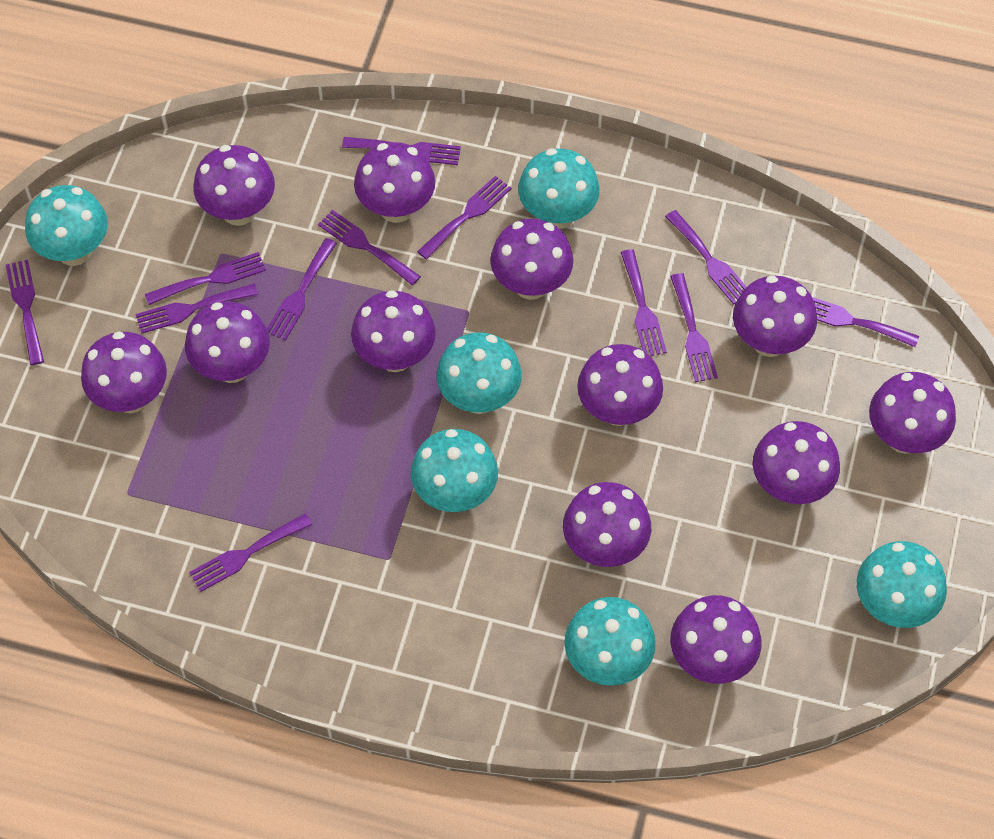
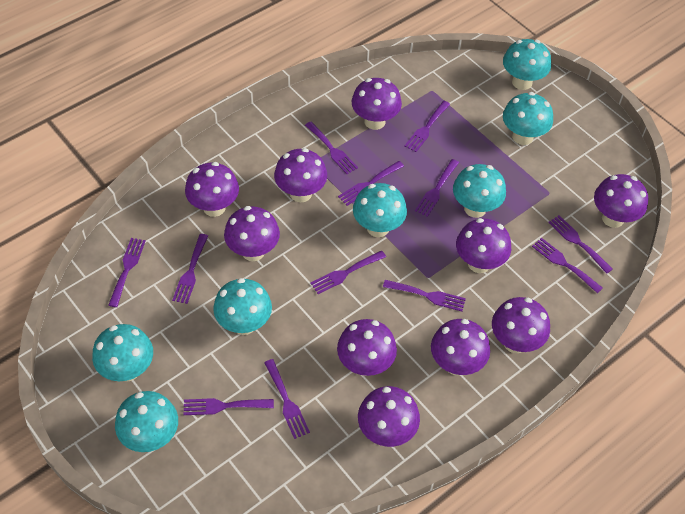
purple mushroom: 12 -> 10
turquoise mushroom: 6 -> 7

